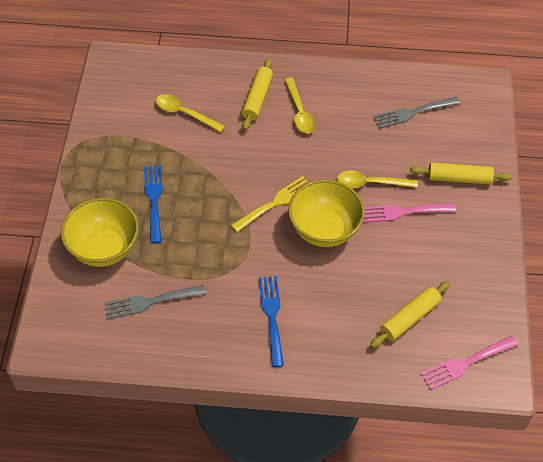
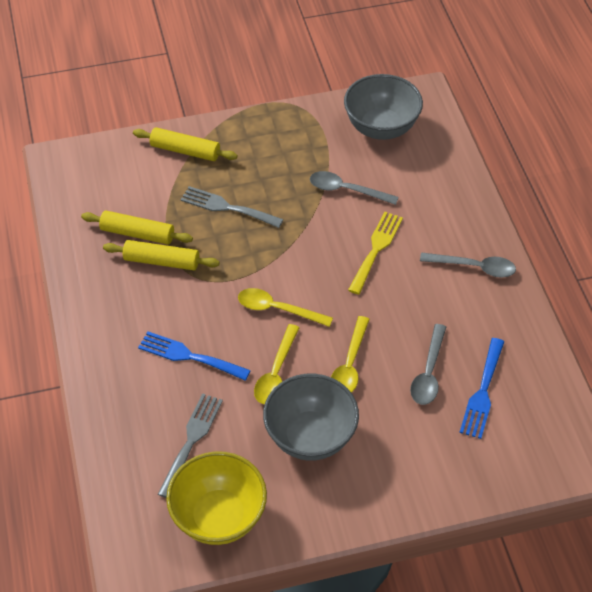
grey bowl: 0 -> 2
grey spoon: 0 -> 3
pink fork: 2 -> 0
yellow bowl: 2 -> 1

